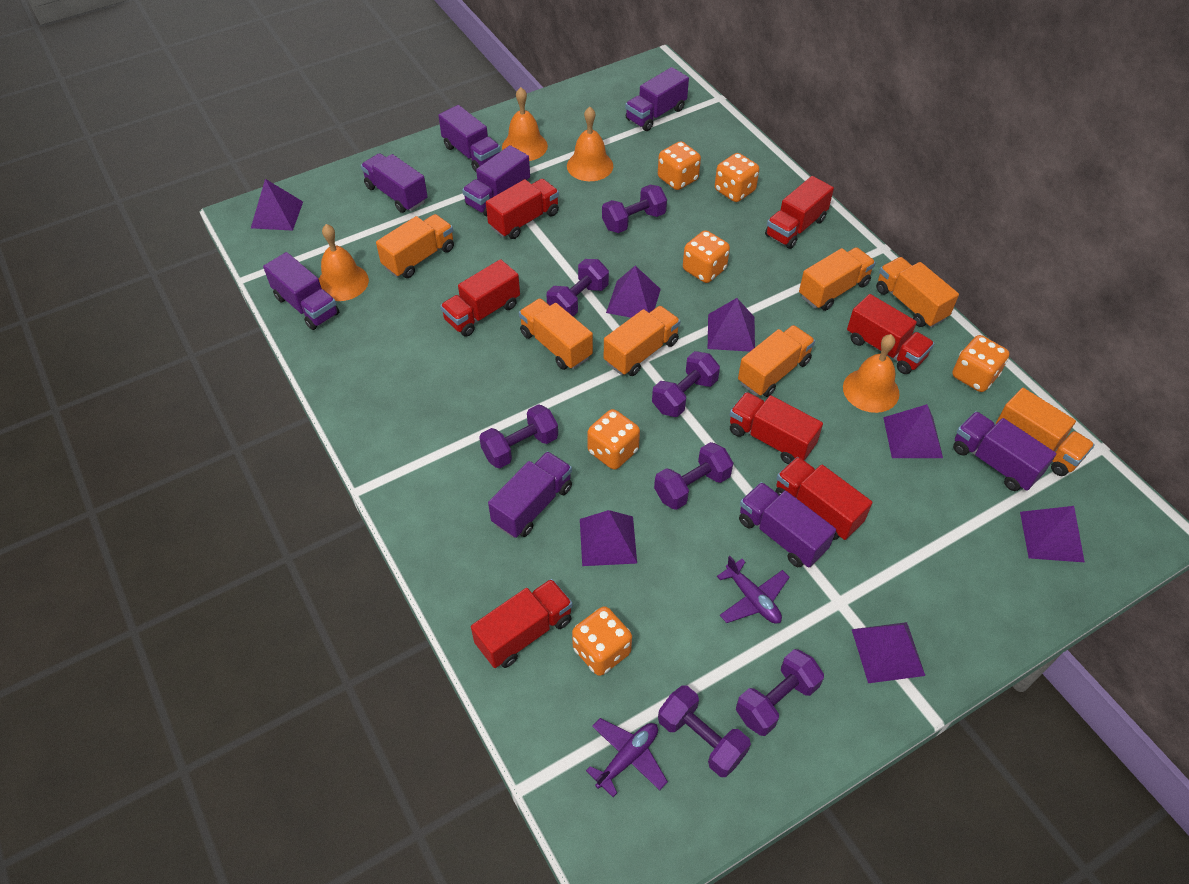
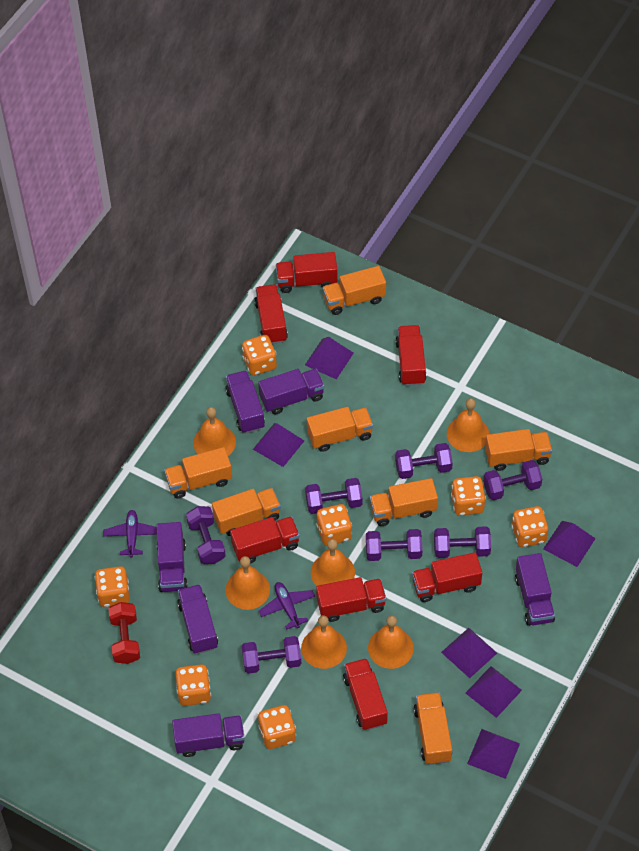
orange bell: 4 -> 6
orange dice: 6 -> 7
purple pyramid: 7 -> 6
purple truck: 8 -> 6
red dumbbell: 0 -> 1

